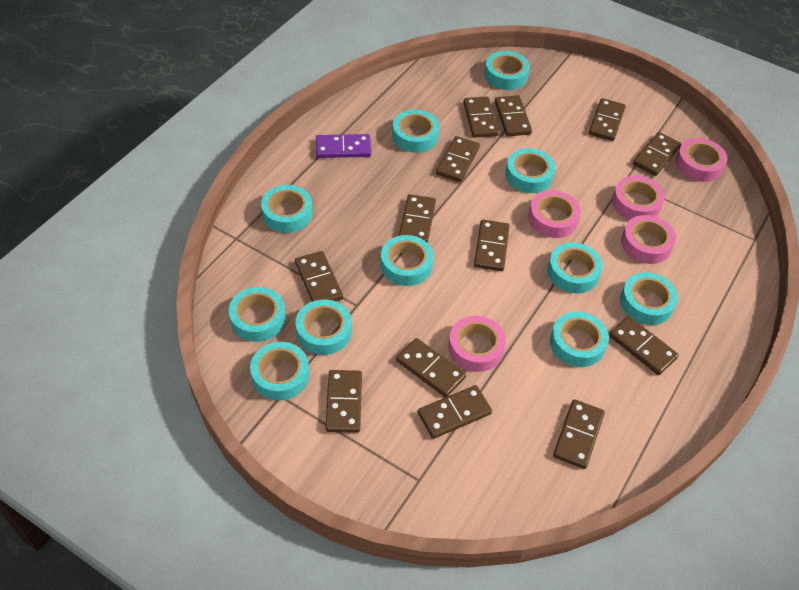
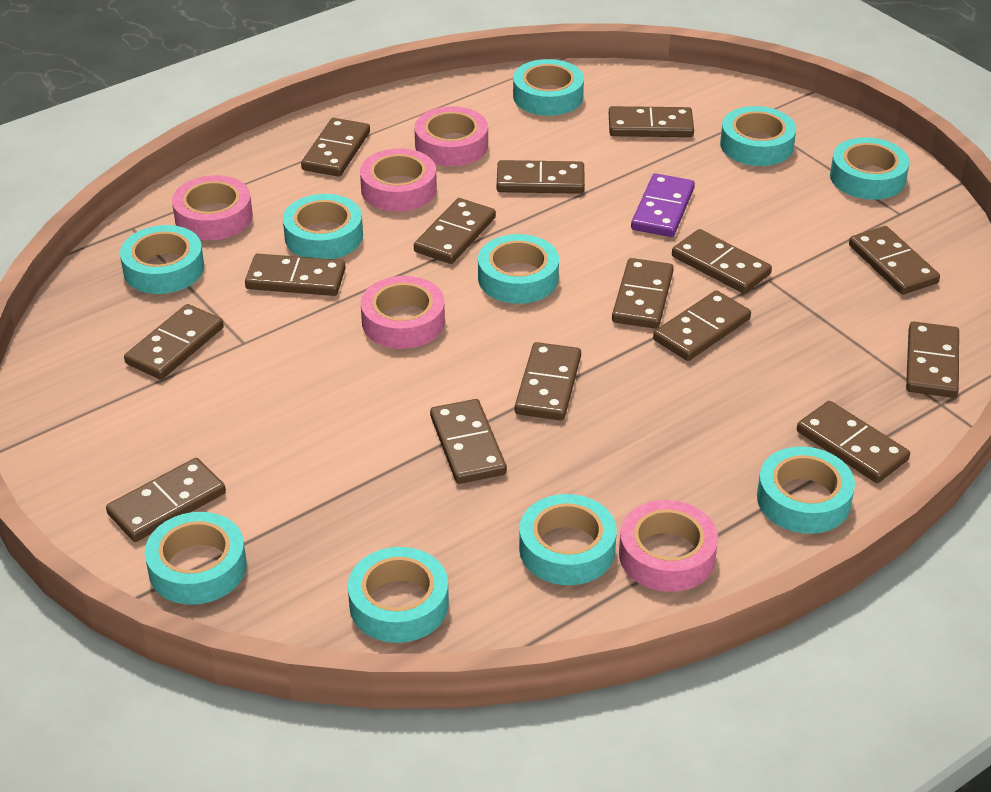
brown domino: 13 -> 15
turquoise tape: 11 -> 10

